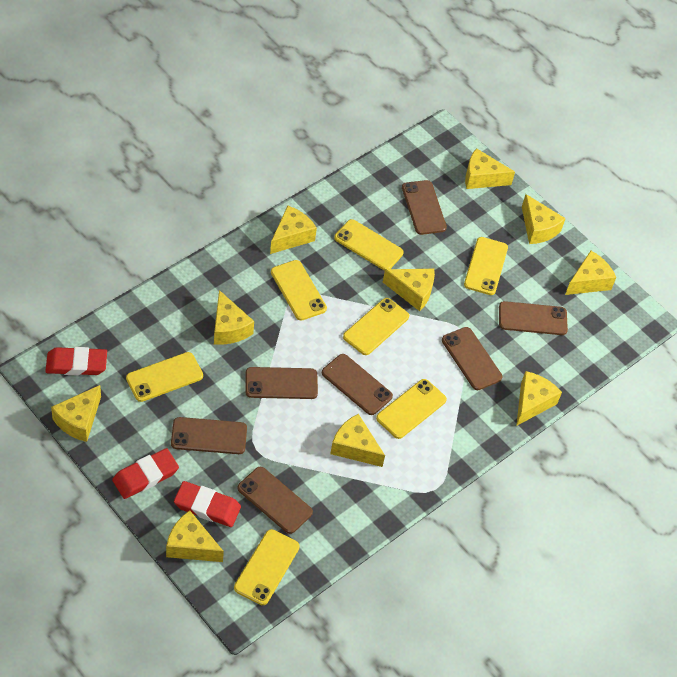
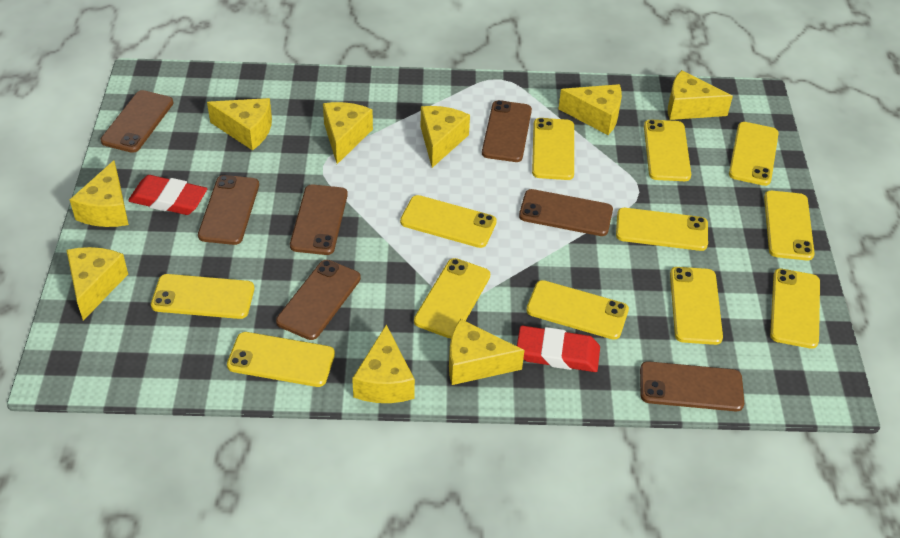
red eraser: 3 -> 2
yellow cheese: 10 -> 9
yellow phone: 7 -> 12

